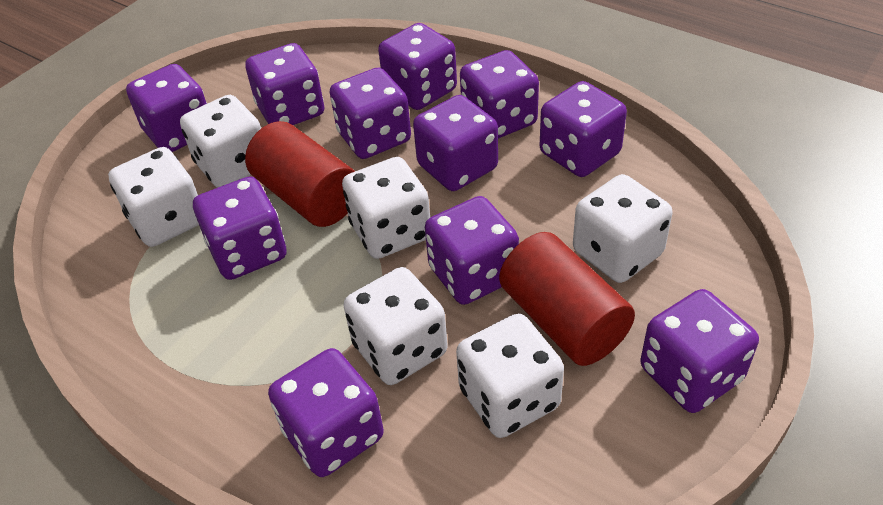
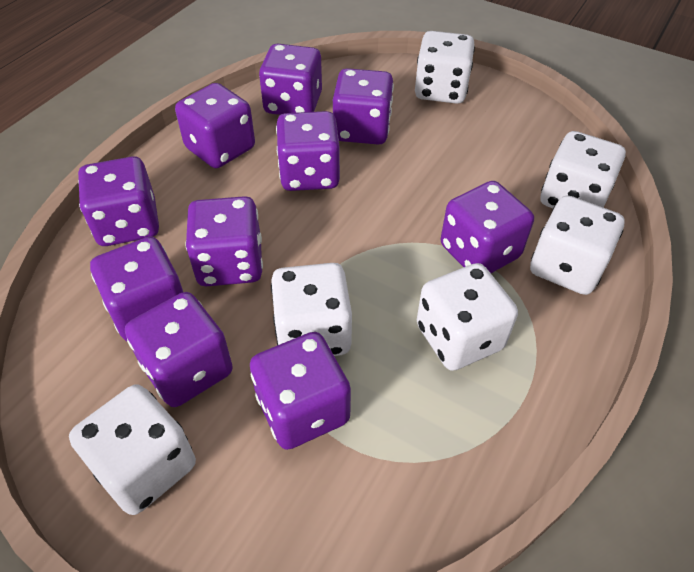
purple dice: 11 -> 10
red cylinder: 2 -> 0

